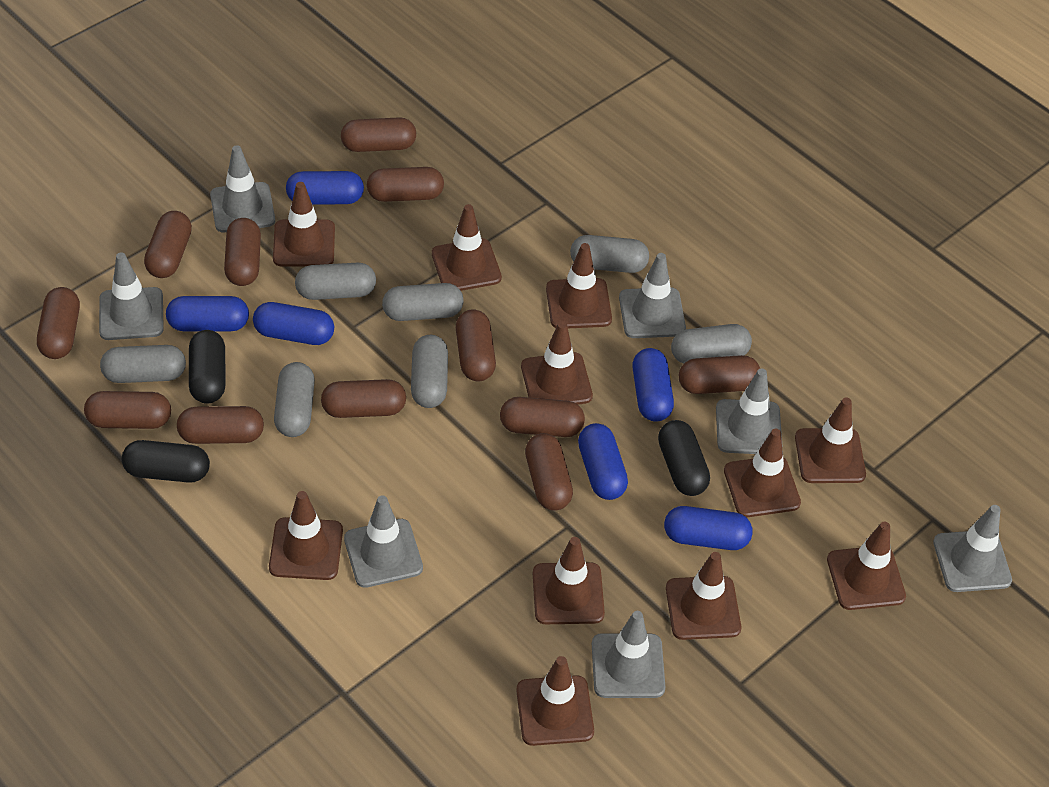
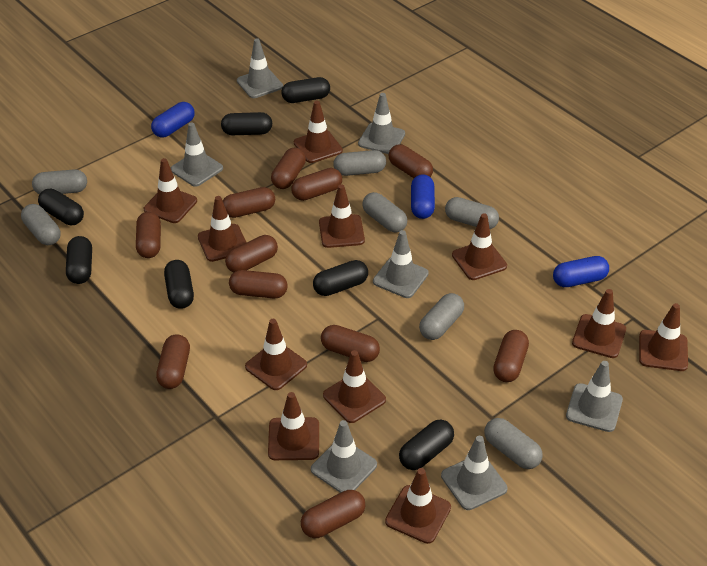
black capsule: 3 -> 7
blue capsule: 6 -> 3
brown capsule: 12 -> 11

